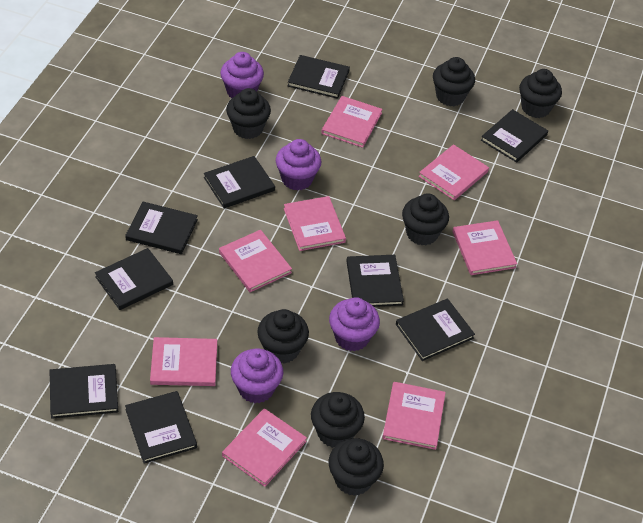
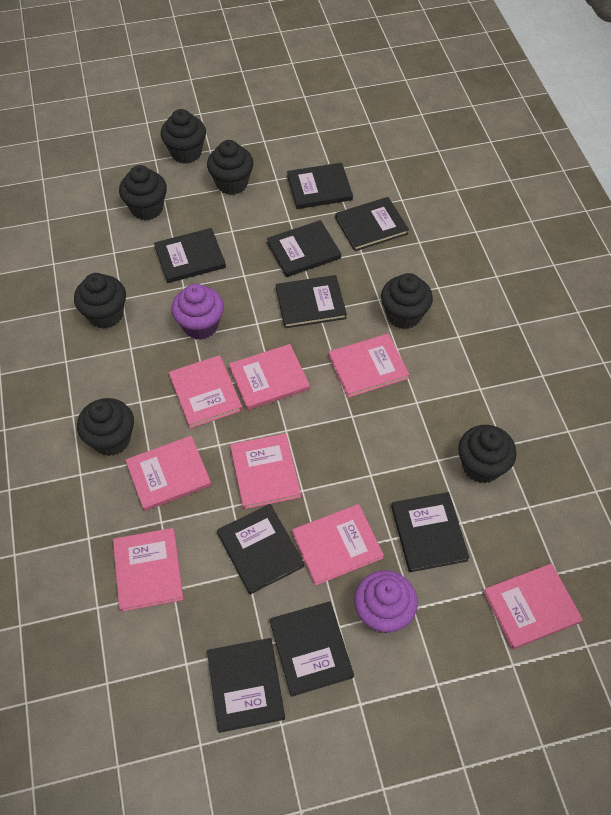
purple cupcake: 4 -> 2

